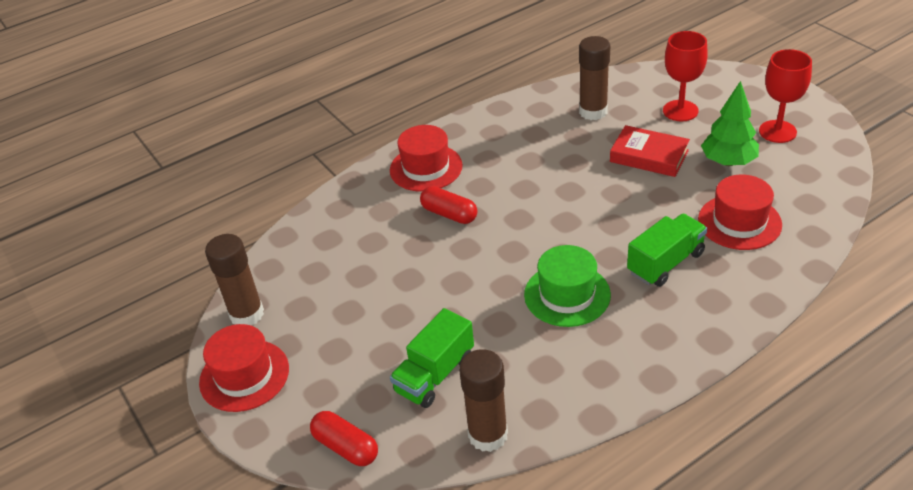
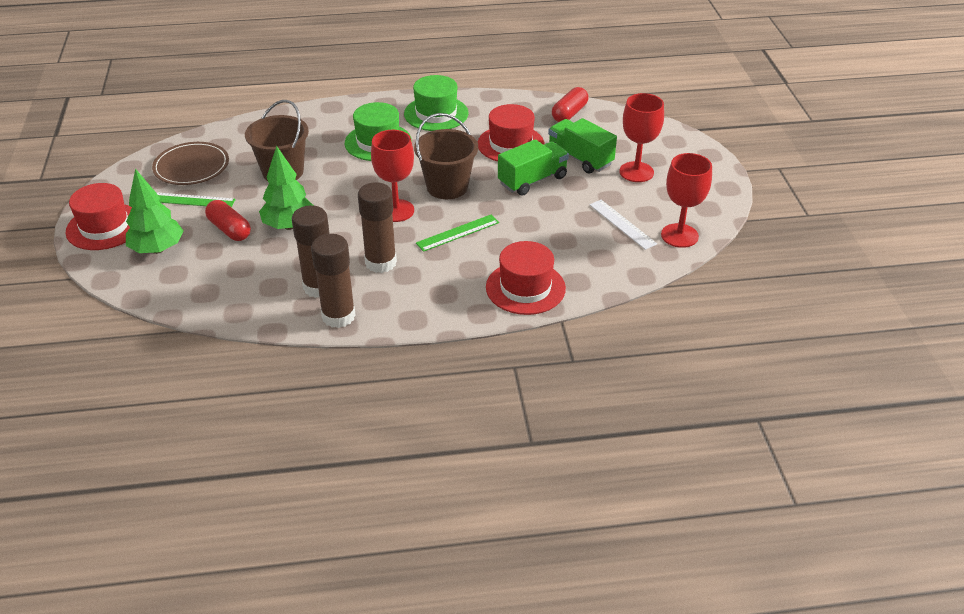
brown bucket: 0 -> 2
brown plate: 0 -> 1
green hat: 1 -> 2
green ruler: 0 -> 2
green tree: 1 -> 2
red book: 1 -> 0
red goblet: 2 -> 3
white ruler: 0 -> 1

